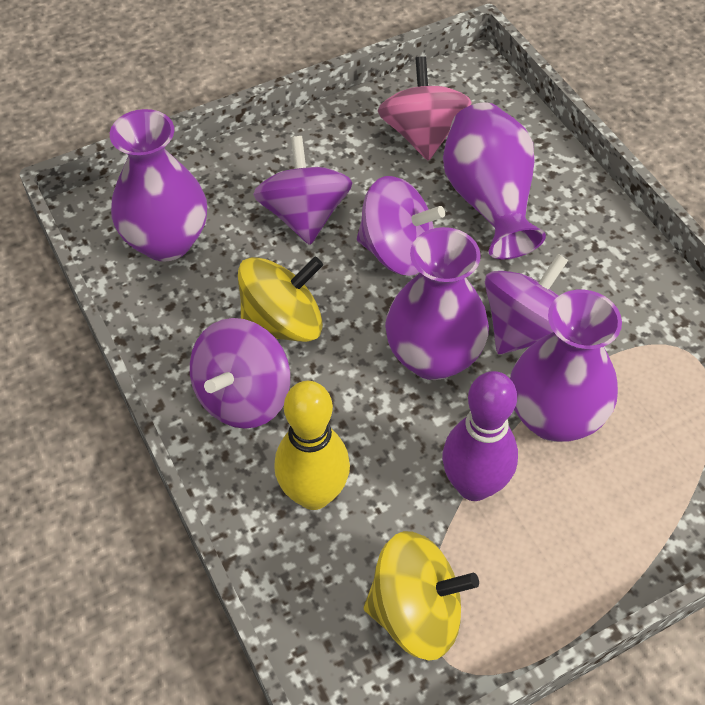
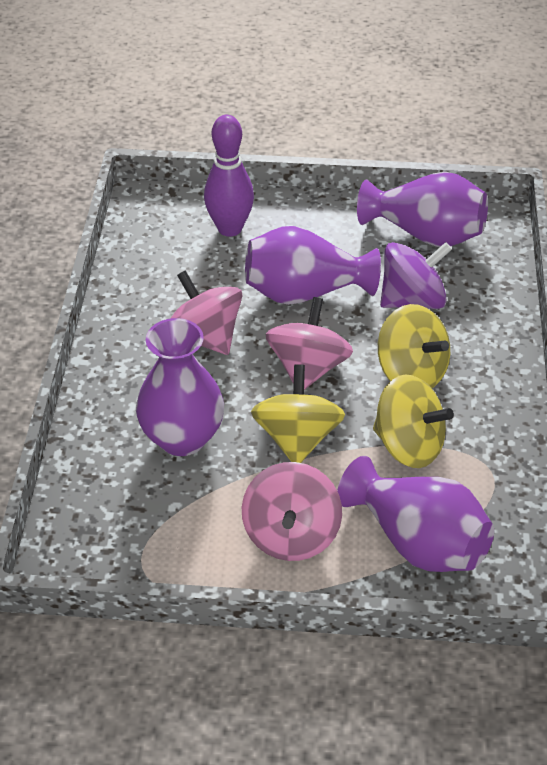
pink spinning top: 1 -> 3
purple spinning top: 4 -> 1
yellow bowling pin: 1 -> 0
yellow spinning top: 2 -> 3

